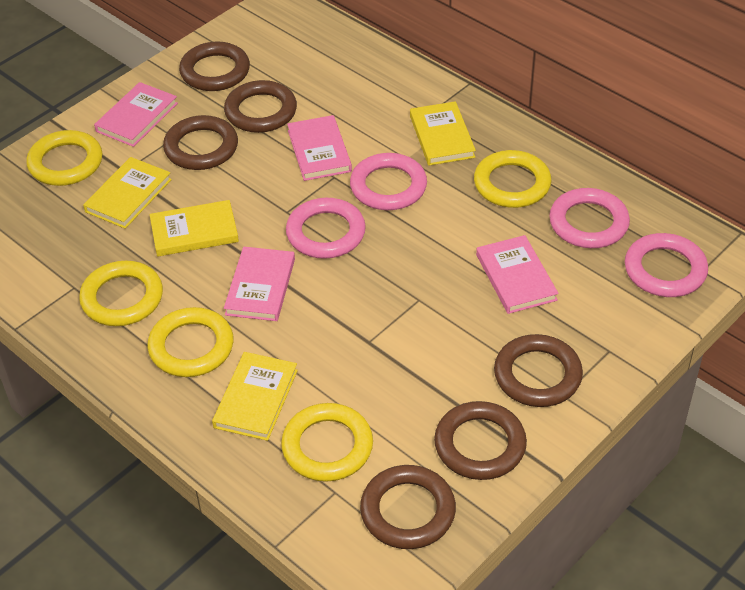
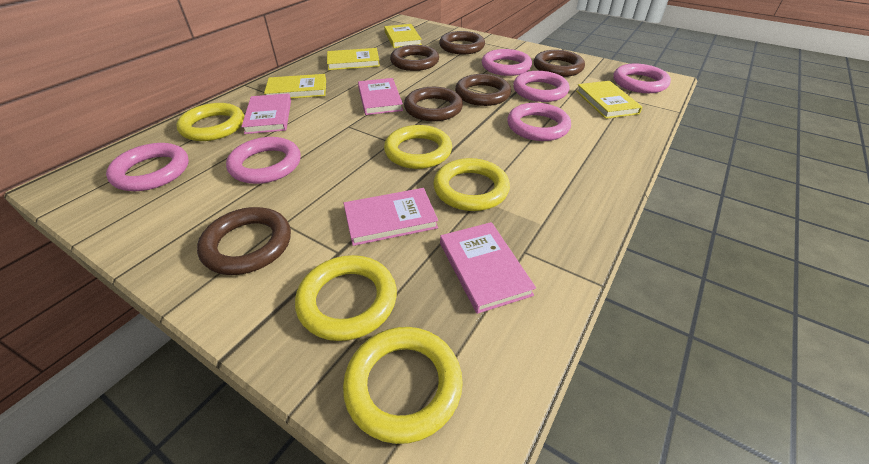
pink ring: 4 -> 6

